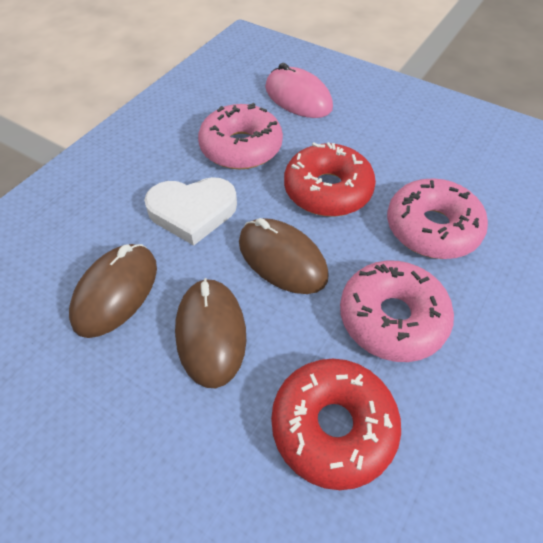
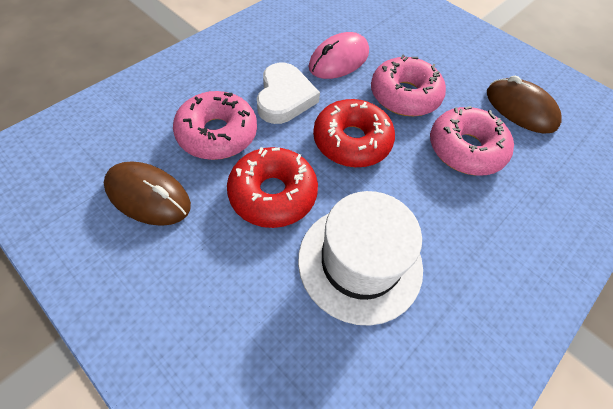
brown mouse: 3 -> 2
white hat: 0 -> 1

